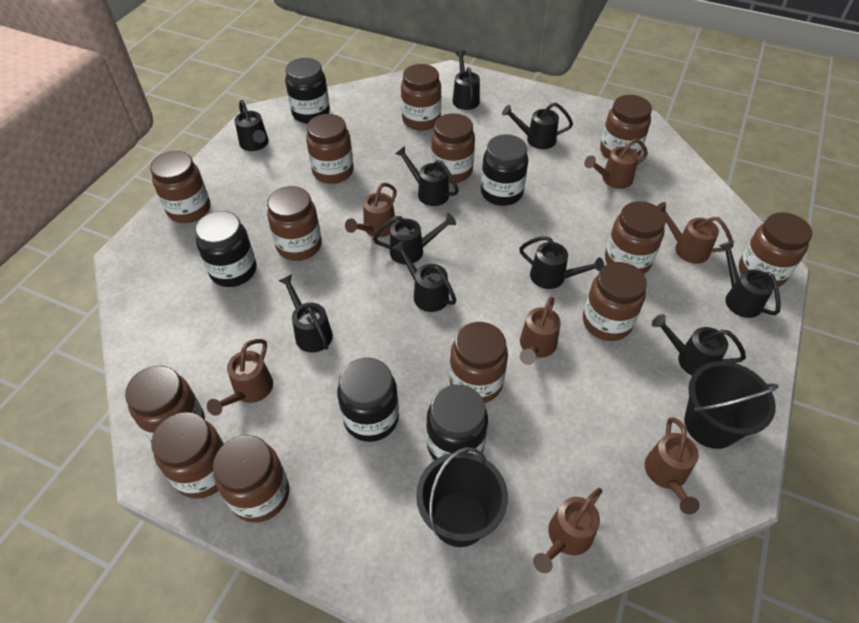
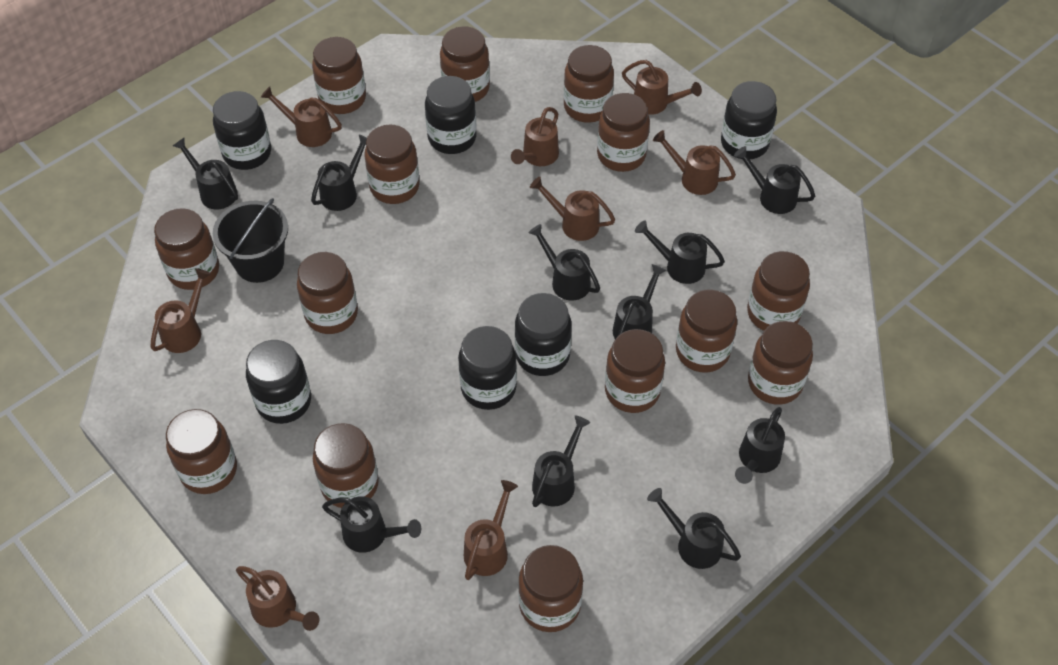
black bucket: 2 -> 1
black jar: 5 -> 6
brown jar: 13 -> 14
brown watering can: 7 -> 8

